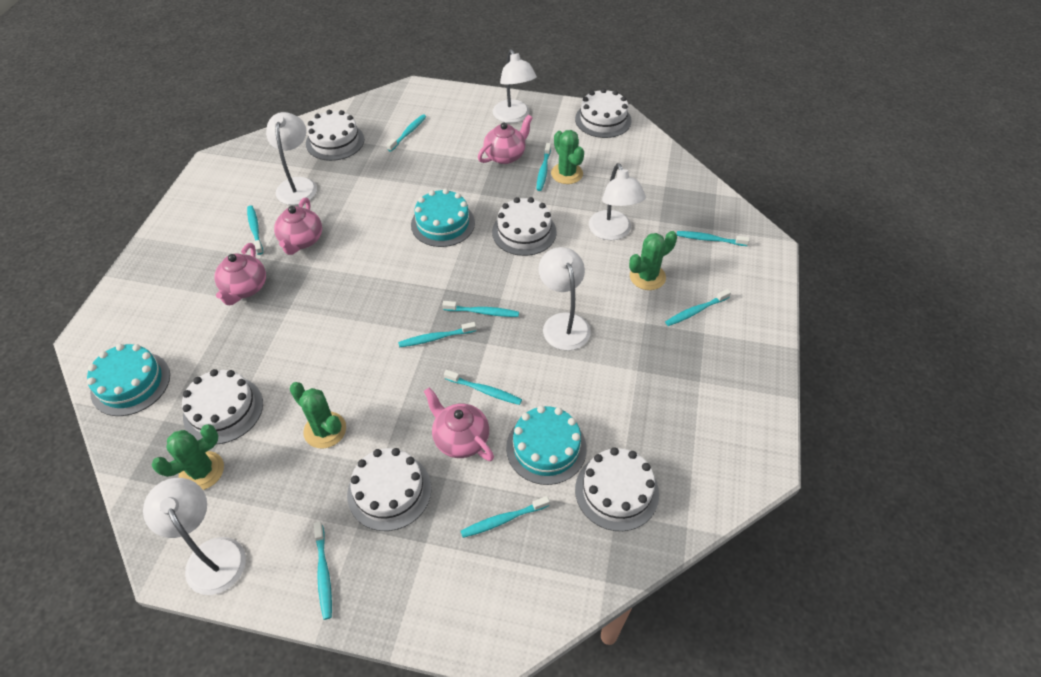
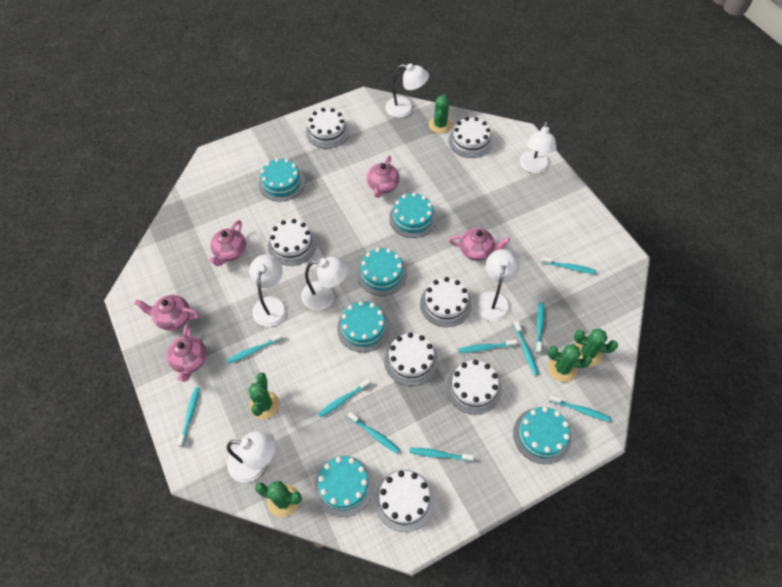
green cactus: 4 -> 5
pink teapot: 4 -> 5
turquoise cake: 3 -> 6
white cake: 6 -> 7
white lamp: 5 -> 6

